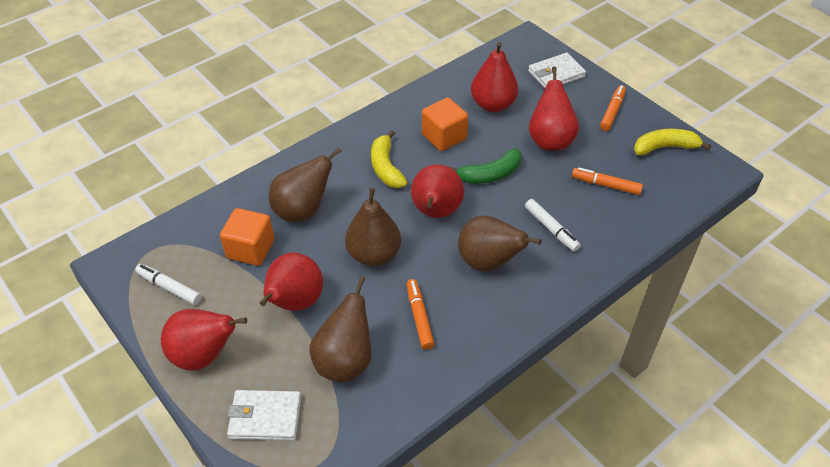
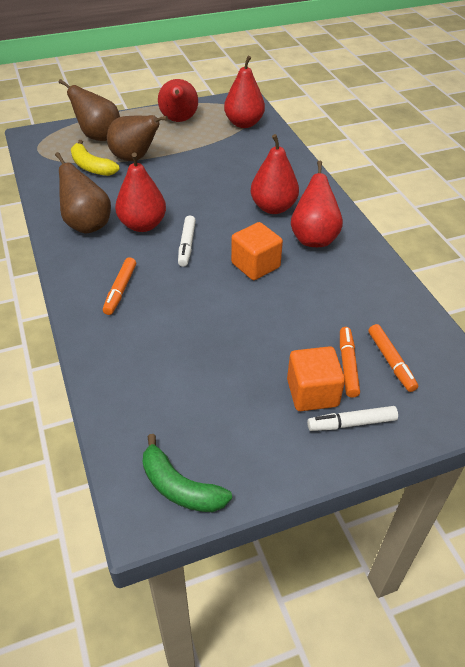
brown pear: 4 -> 3
white wallet: 2 -> 0
yellow banana: 2 -> 1

